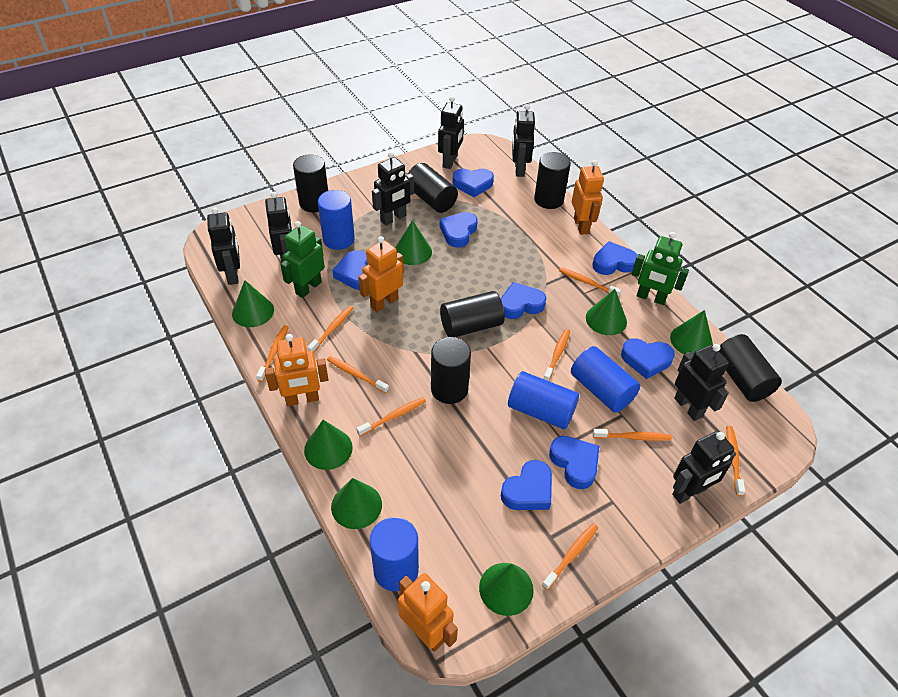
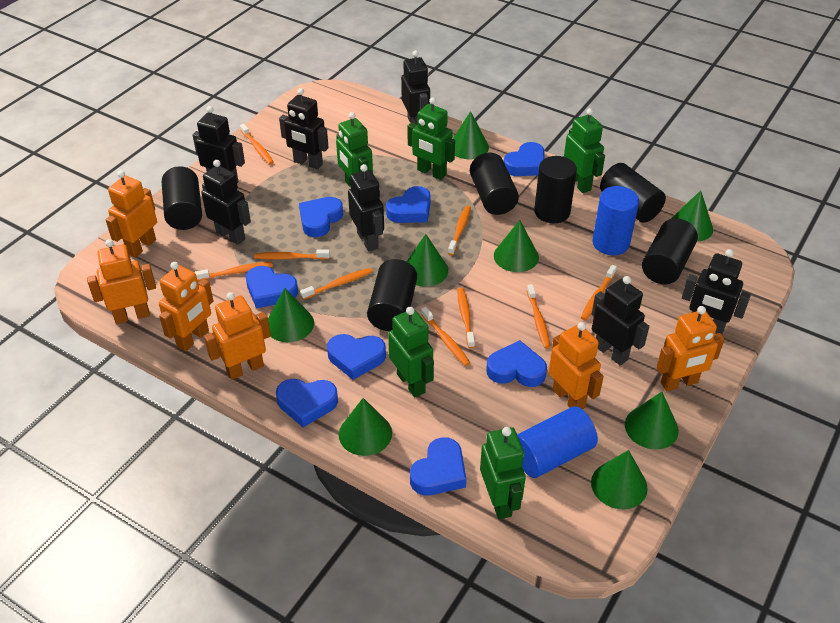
blue cylinder: 4 -> 2
green cone: 7 -> 8
green robot: 2 -> 5
orange robot: 4 -> 6

